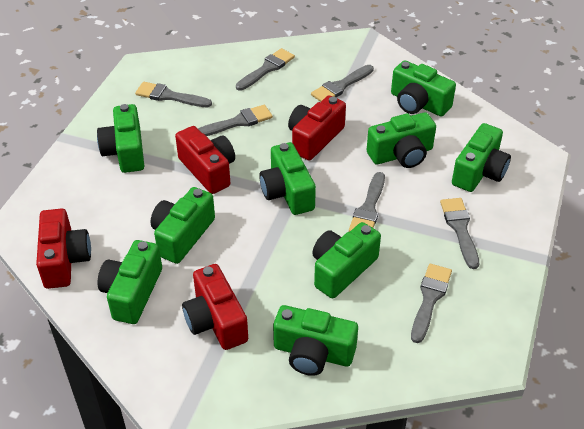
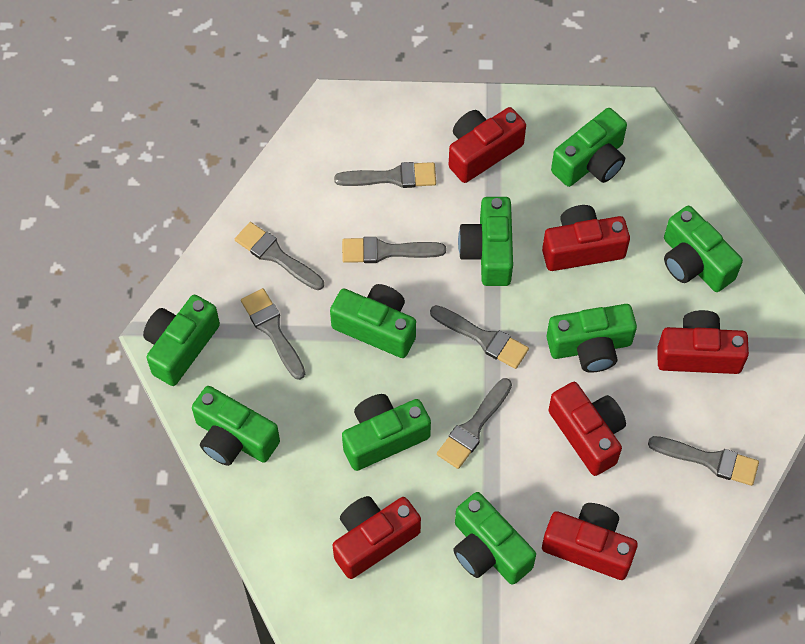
red camera: 4 -> 6

